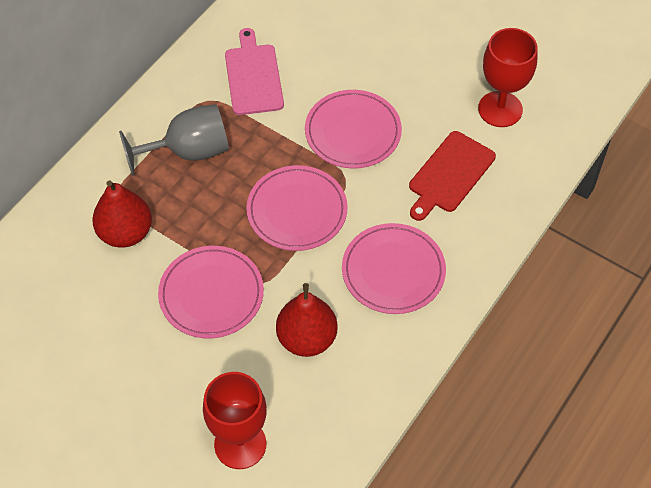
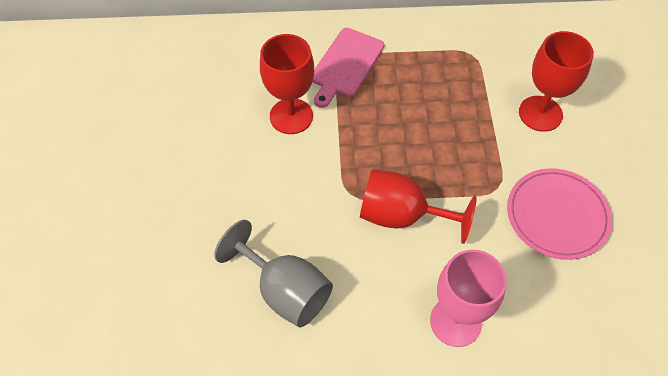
pink goblet: 0 -> 1
pink plate: 4 -> 1
red cutting board: 1 -> 0
red goblet: 2 -> 3
red pear: 2 -> 0

